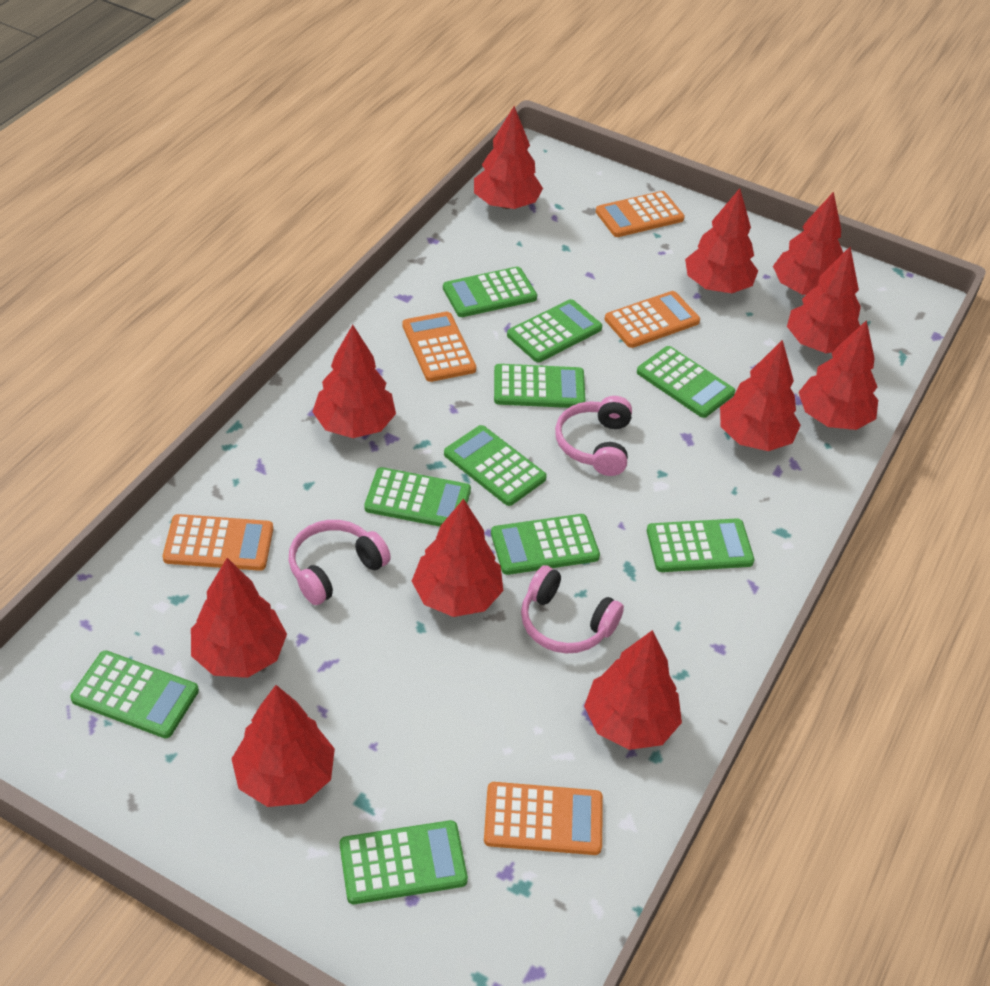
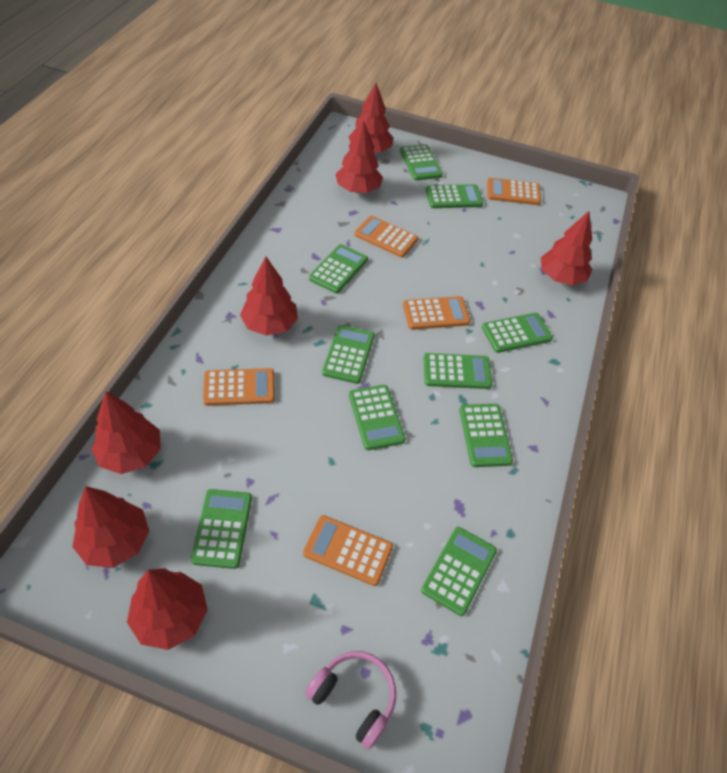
pink headphones: 3 -> 1
red tree: 11 -> 7

